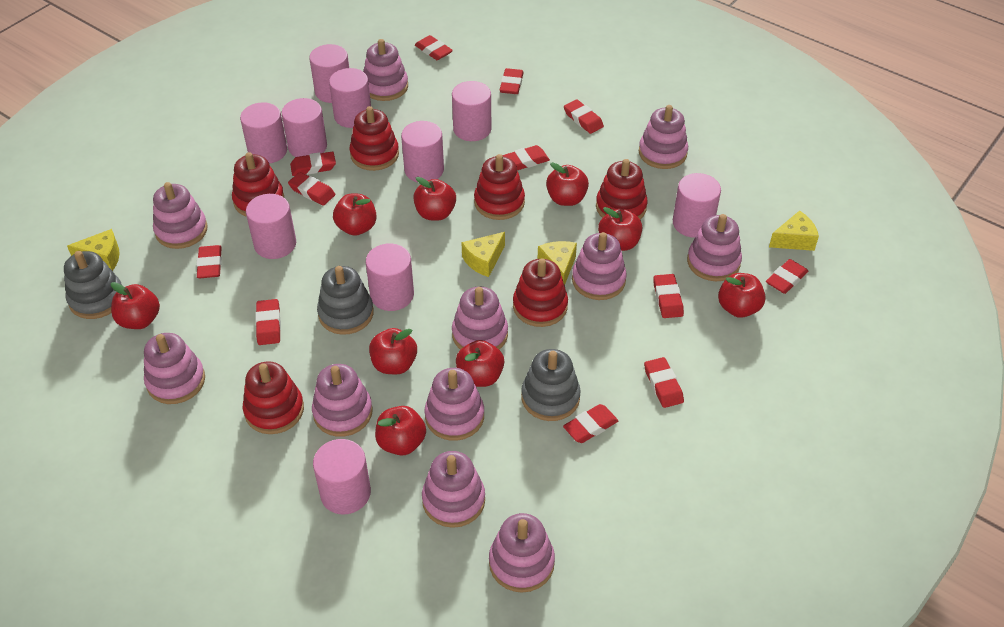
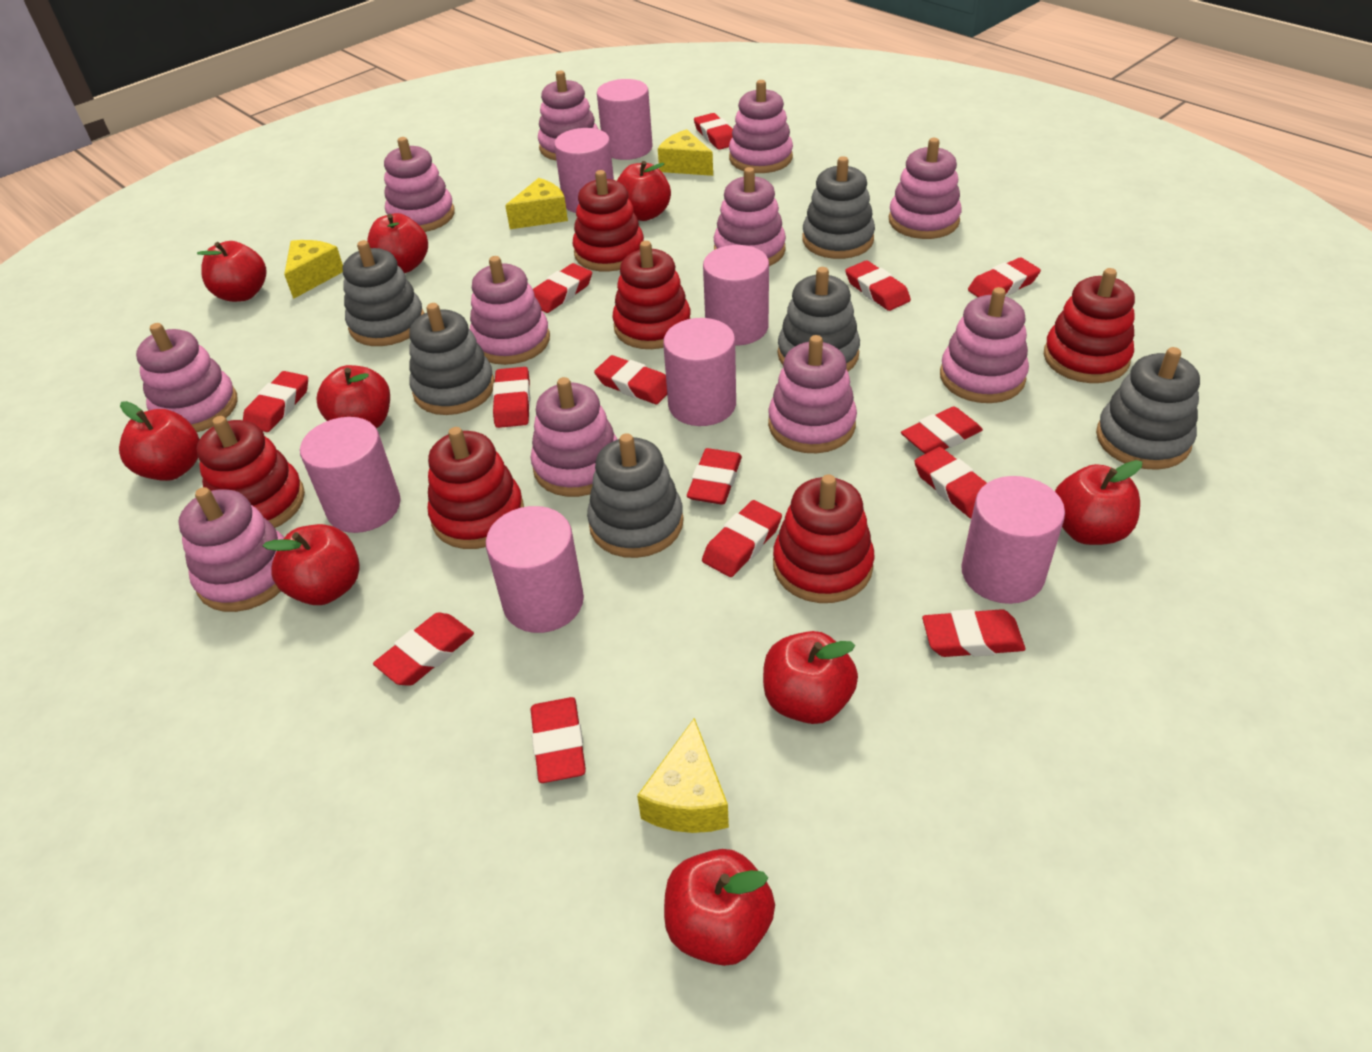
grey stacking toy: 3 -> 6
pink cylinder: 10 -> 7
red eraser: 12 -> 14

